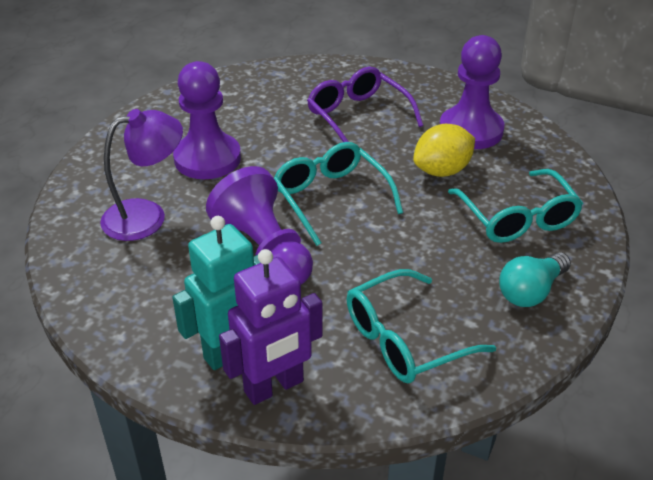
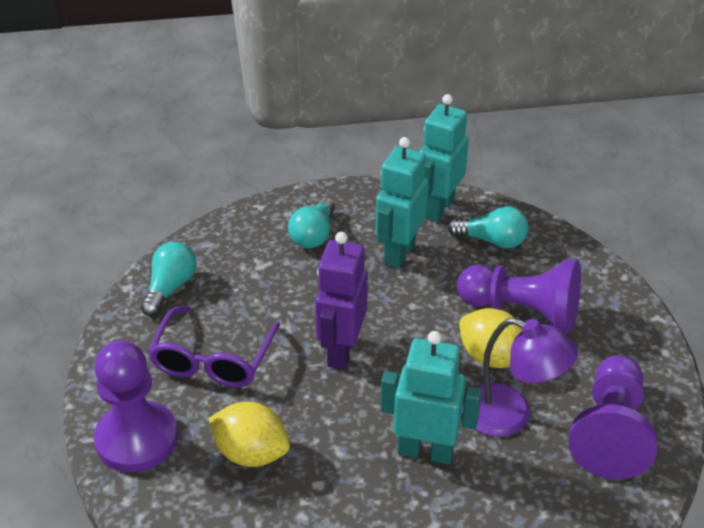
turquoise glasses: 3 -> 0
turquoise light bulb: 1 -> 3
turquoise robot: 1 -> 3
yellow lemon: 1 -> 2

